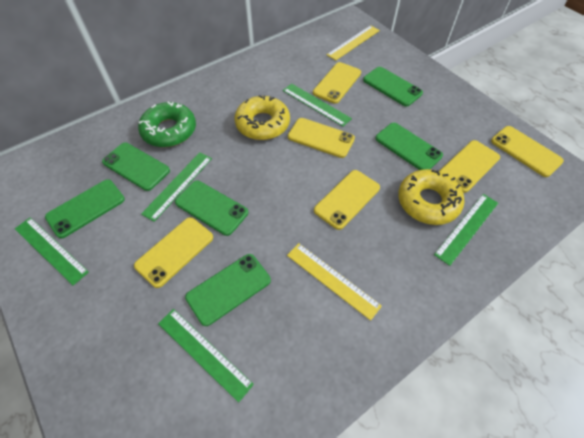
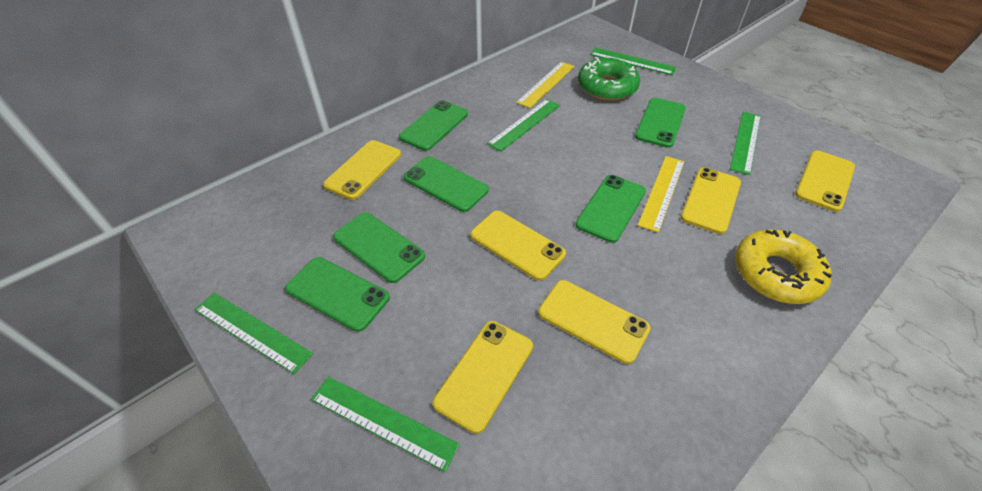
yellow donut: 2 -> 1

